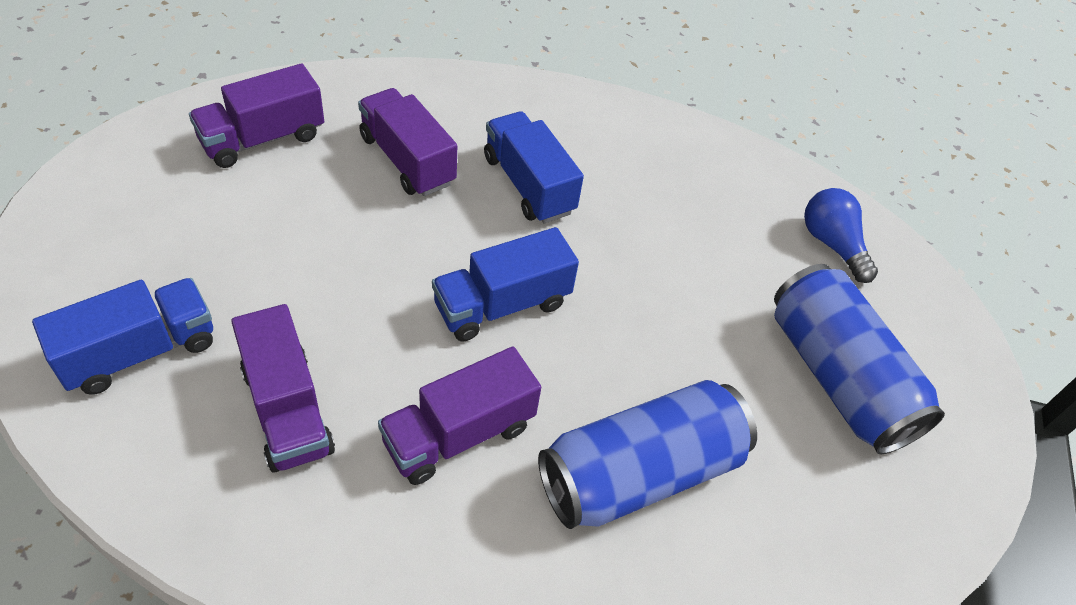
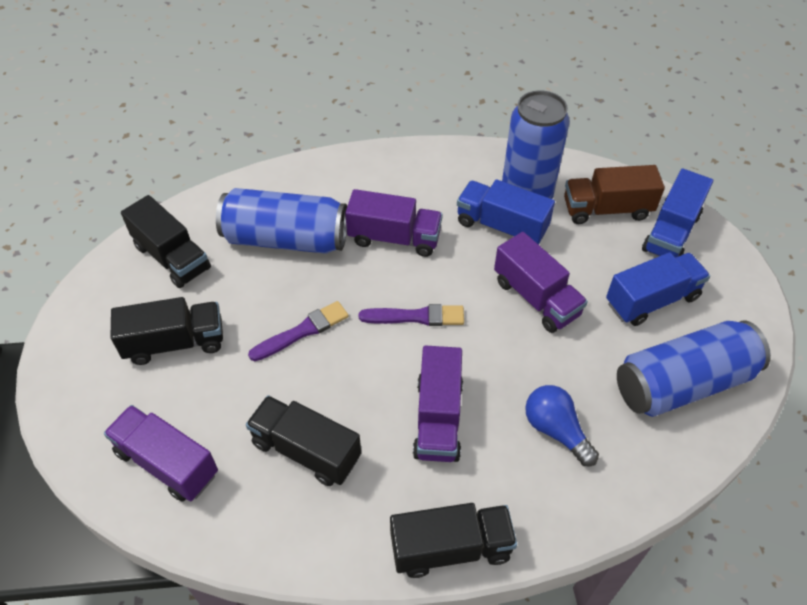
black truck: 0 -> 4
blue can: 2 -> 3
brown truck: 0 -> 1
purple brush: 0 -> 2

